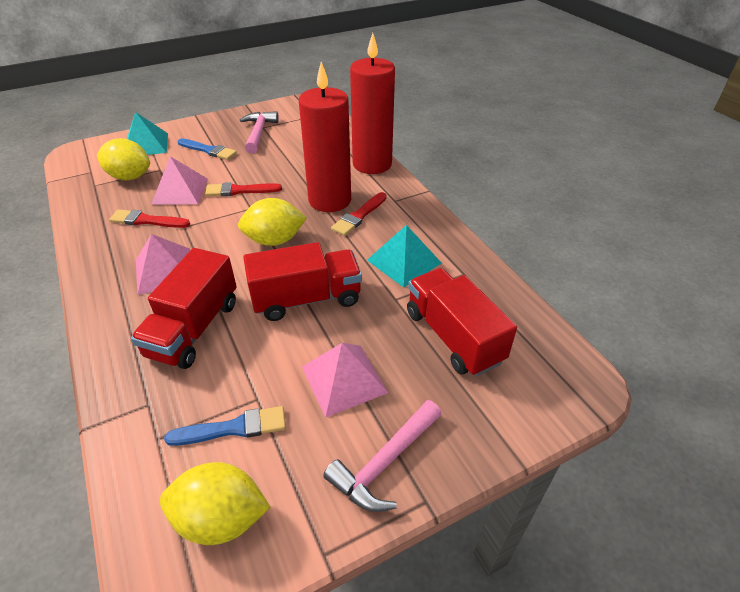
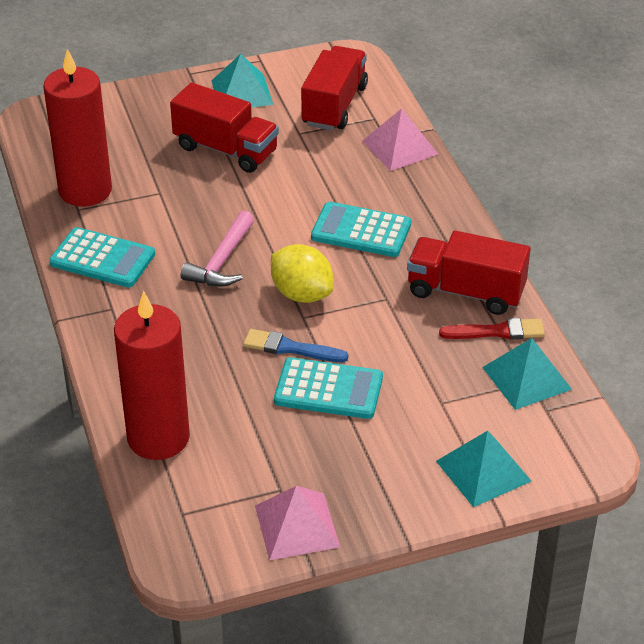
blue brush: 2 -> 1
pink hammer: 2 -> 1
pink pyramid: 3 -> 2
red brush: 3 -> 1
turquoise calculator: 0 -> 3
turquoise pyramid: 2 -> 3
yellow lemon: 3 -> 1

